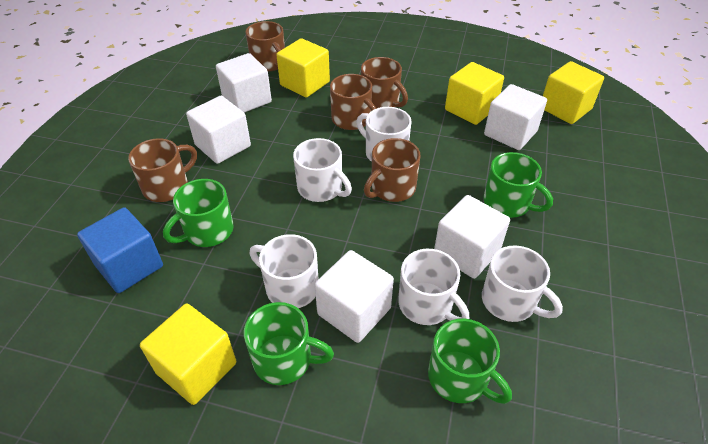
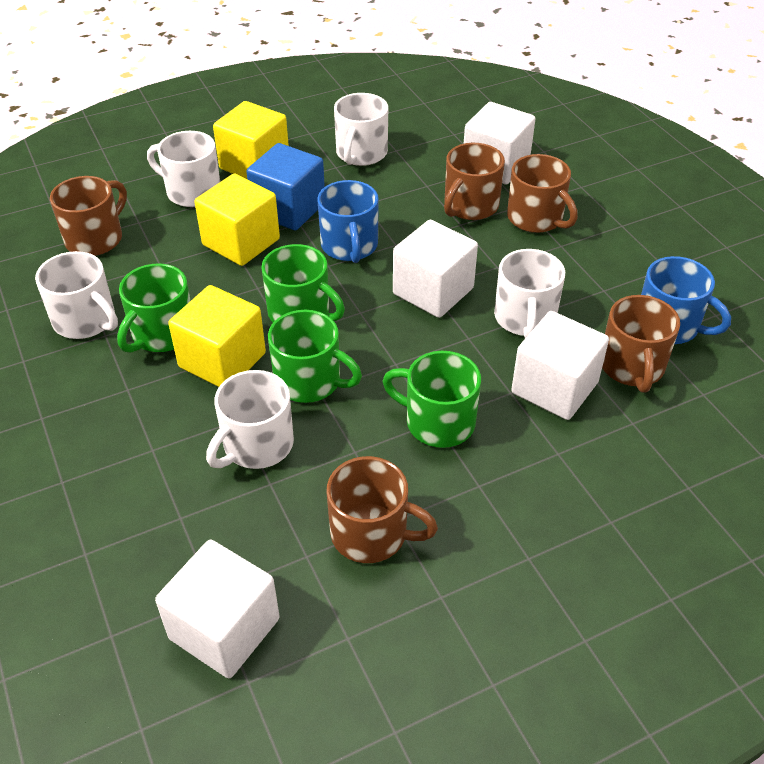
blue mug: 0 -> 2
white cube: 5 -> 4
yellow cube: 4 -> 3

